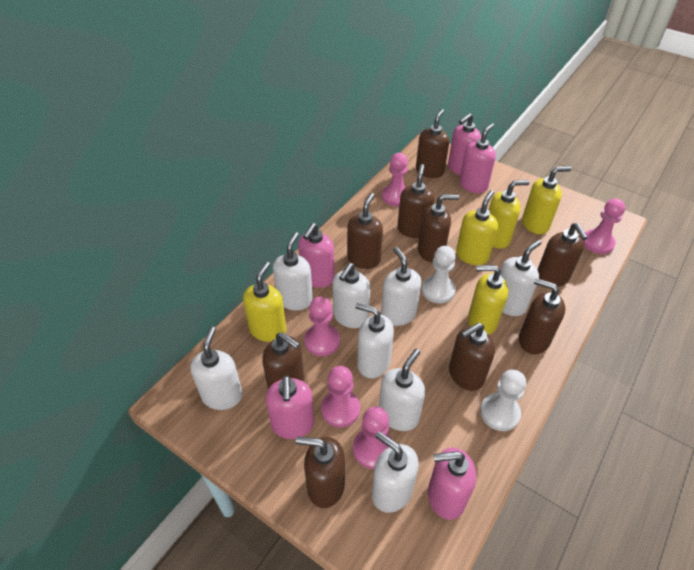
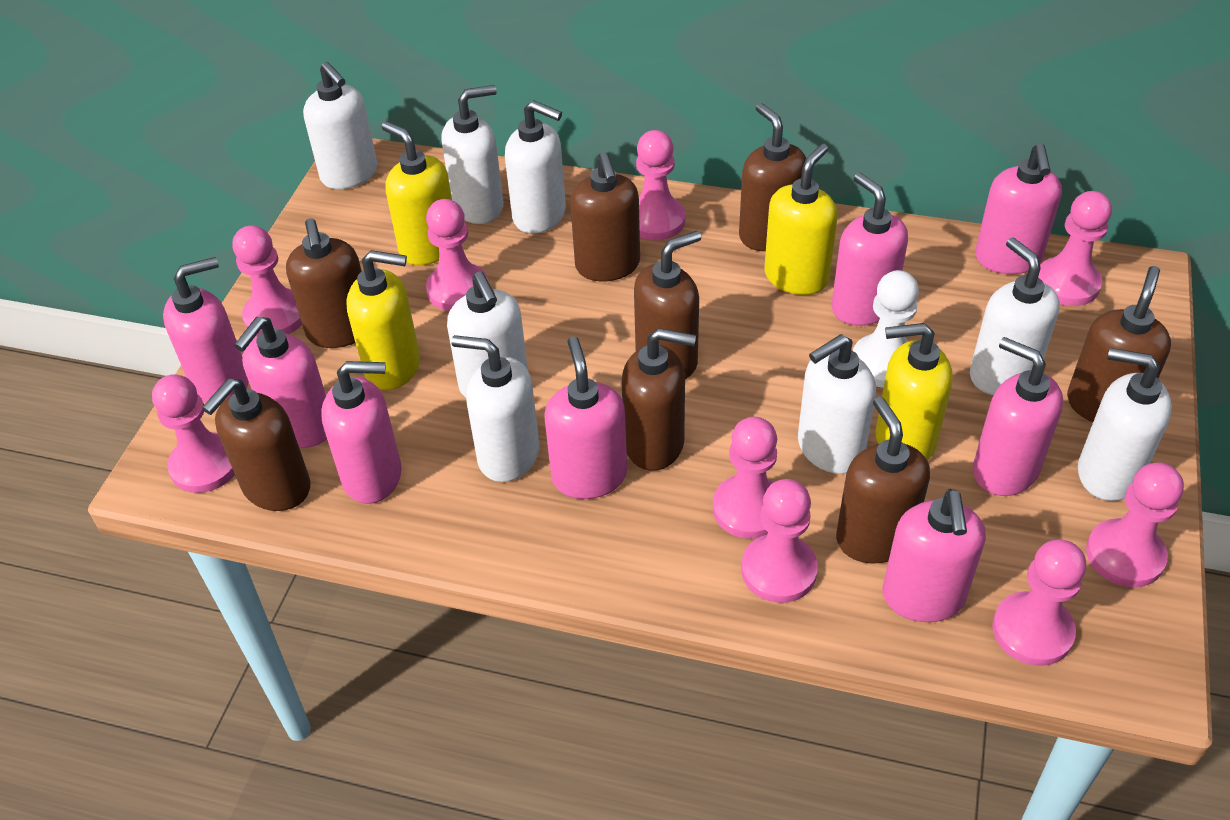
brown soap dispenser: 9 -> 8
pink pawn: 5 -> 9
pink soap dispenser: 5 -> 8
white pawn: 2 -> 1
yellow soap dispenser: 5 -> 4

